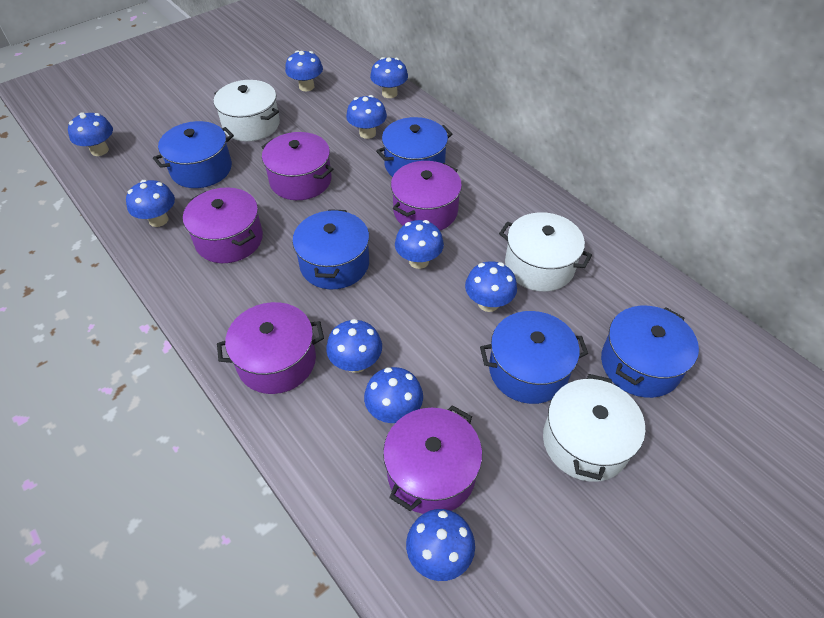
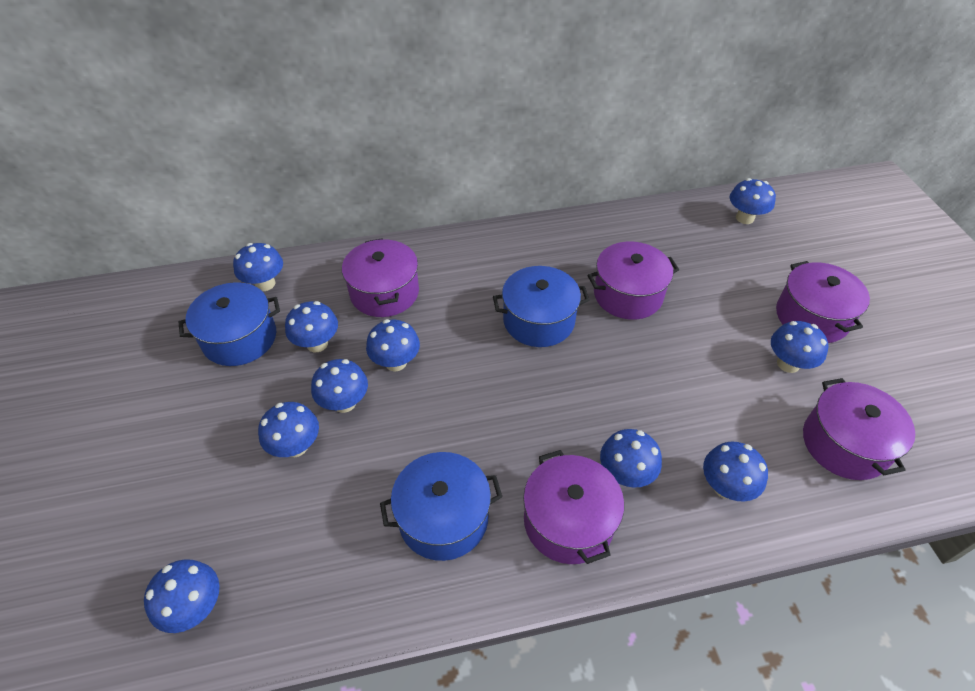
blue pot: 5 -> 3
white pot: 3 -> 0

